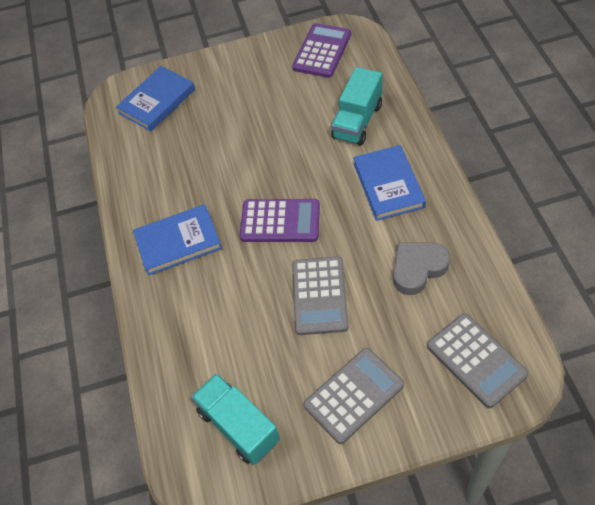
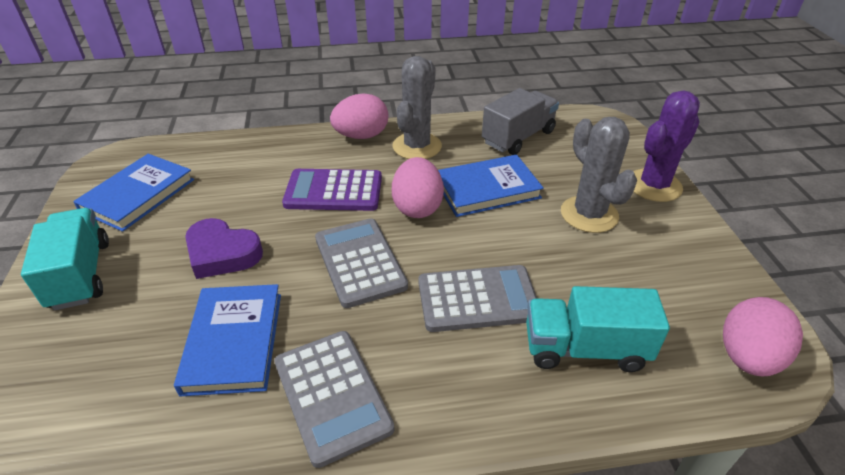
grey cactus: 0 -> 2
grey heart: 1 -> 0
grey truck: 0 -> 1
pink egg: 0 -> 3
purple cactus: 0 -> 1
purple calculator: 2 -> 1
purple heart: 0 -> 1

